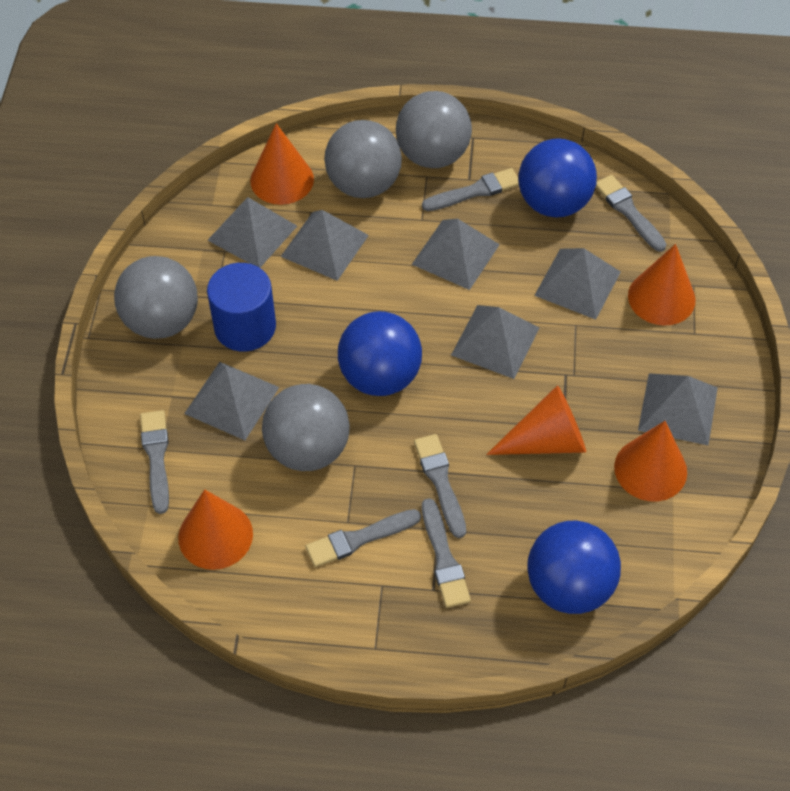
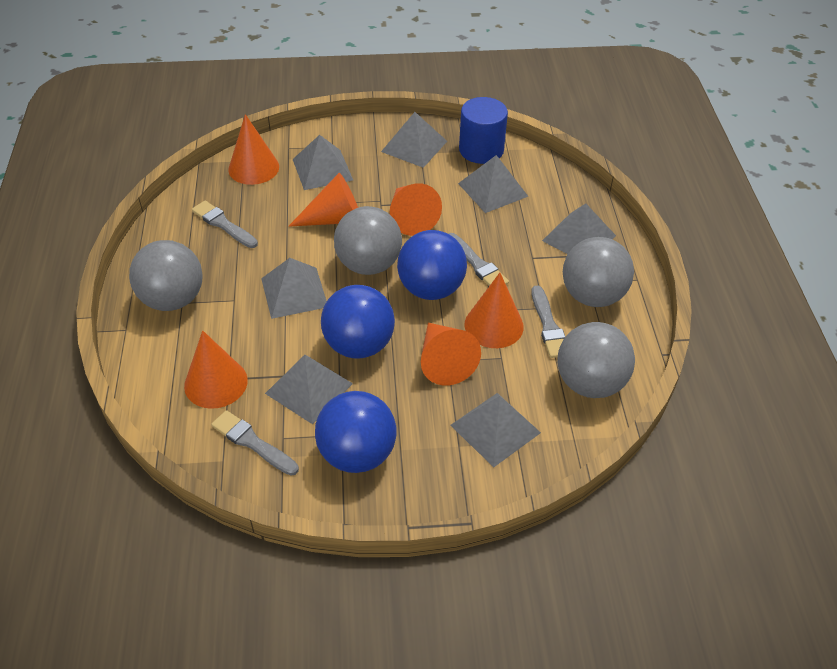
grey brush: 6 -> 4
orange cone: 5 -> 6

